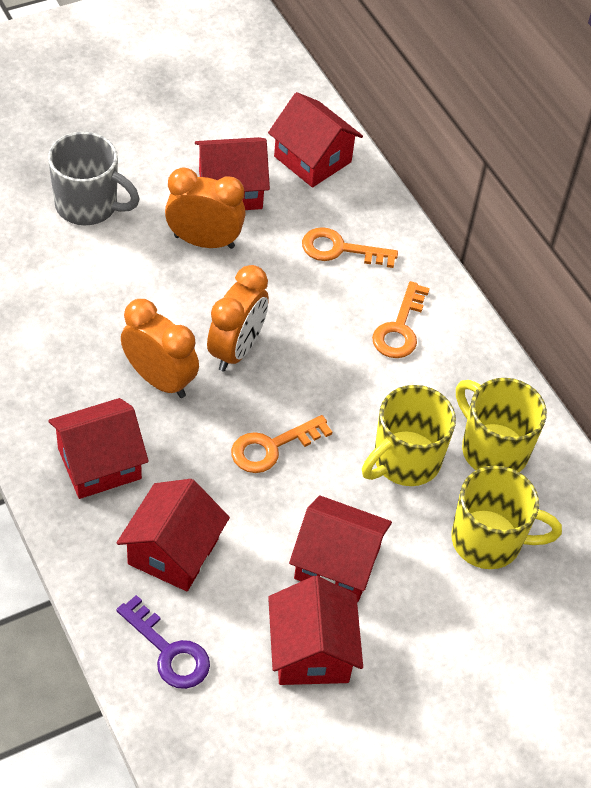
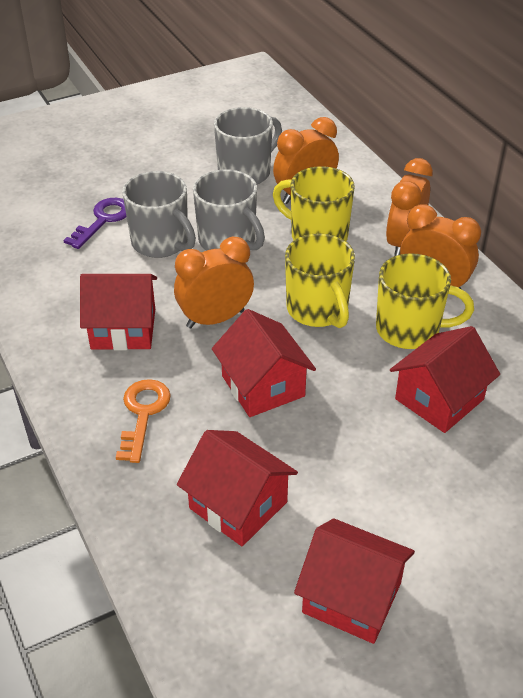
grey mug: 1 -> 3
orange clock: 3 -> 4
orange key: 3 -> 1
red house: 6 -> 5

